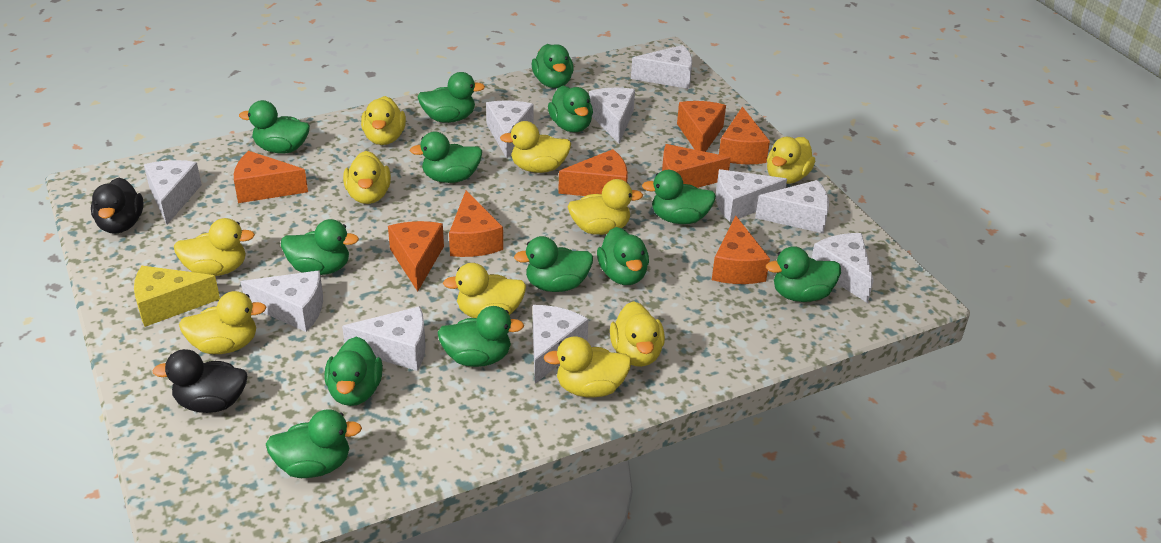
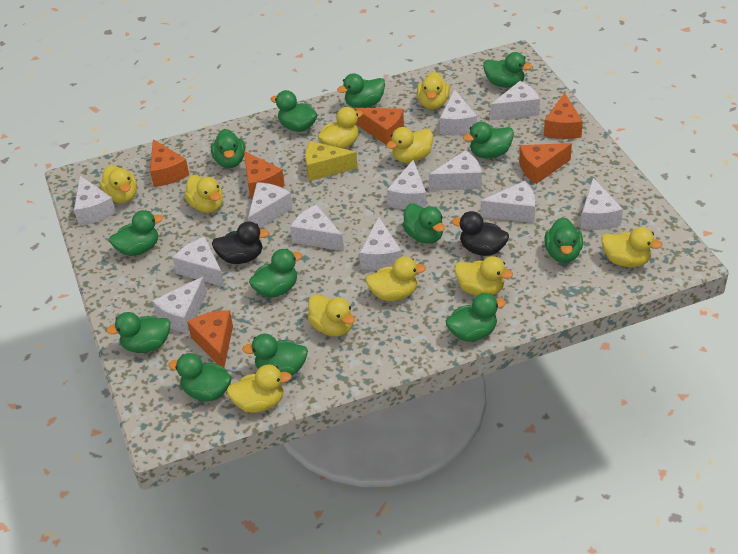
orange cheese: 8 -> 6
white cheese: 10 -> 12

